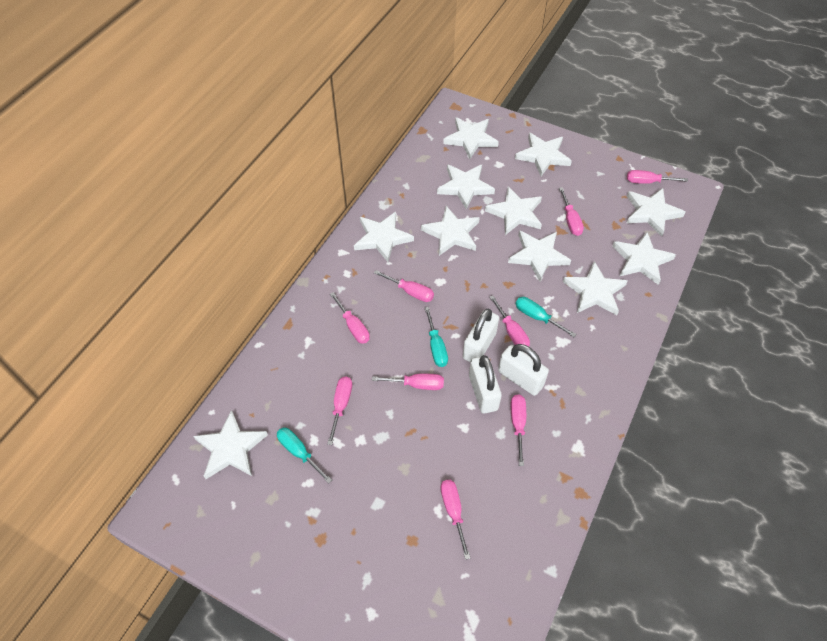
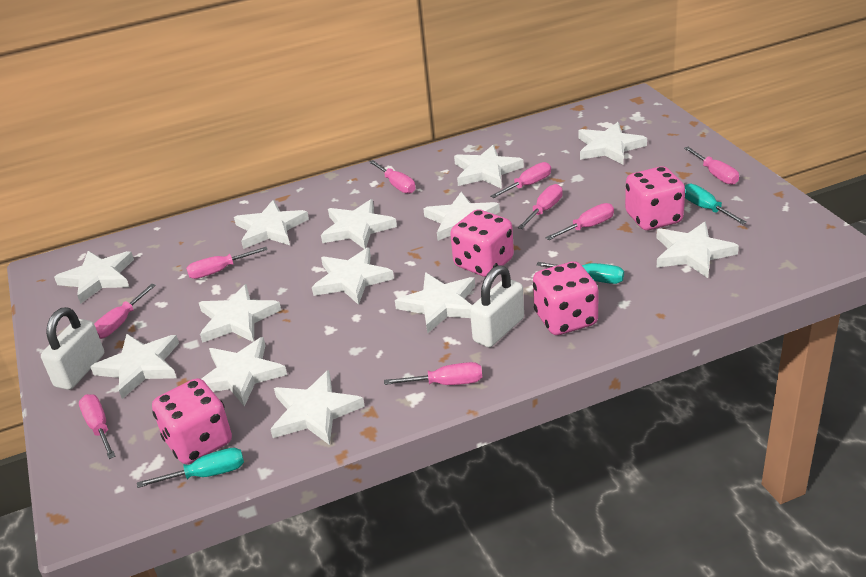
pink dice: 0 -> 4
white padlock: 3 -> 2
white star: 11 -> 13

